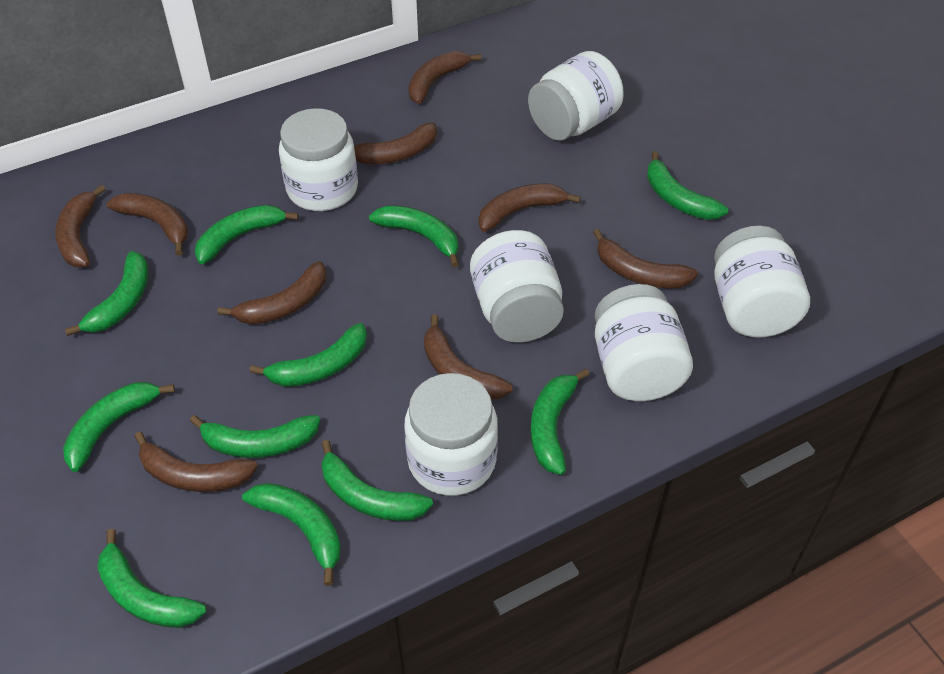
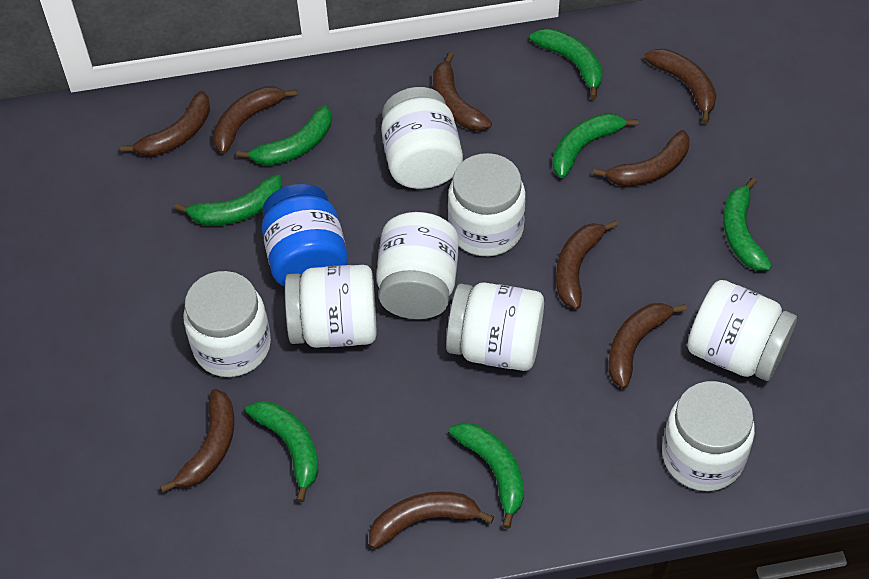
blue jar: 0 -> 1
green banana: 11 -> 7
white jar: 6 -> 8

